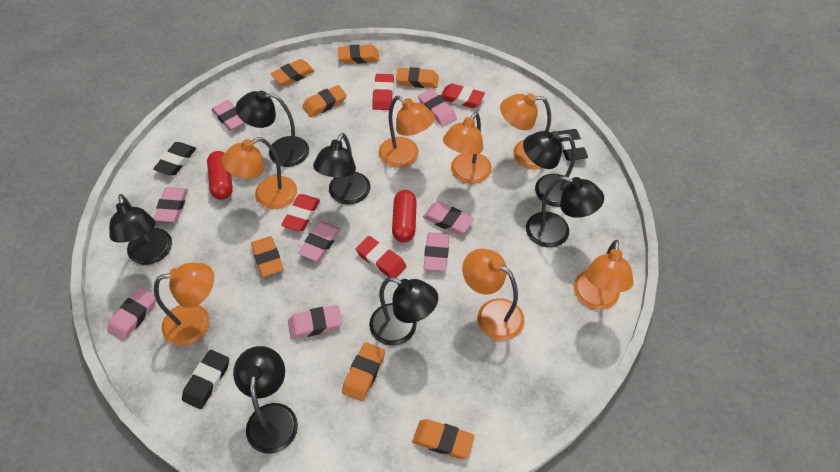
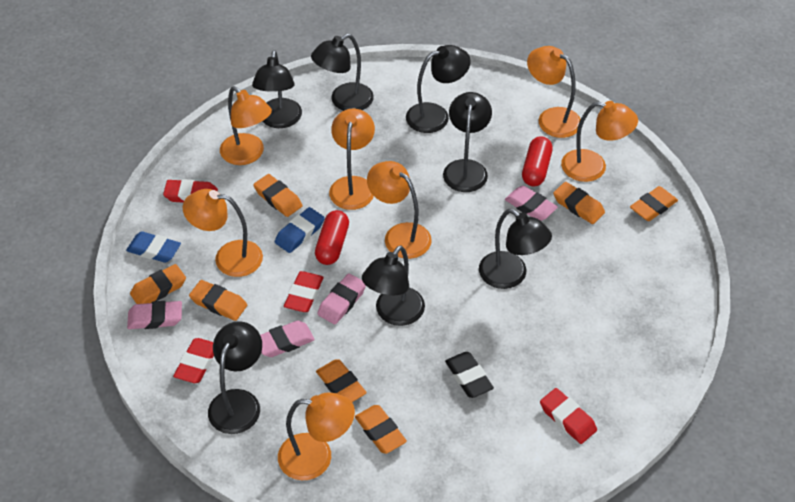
black eraser: 3 -> 1
blue eraser: 0 -> 2
pink eraser: 8 -> 4

